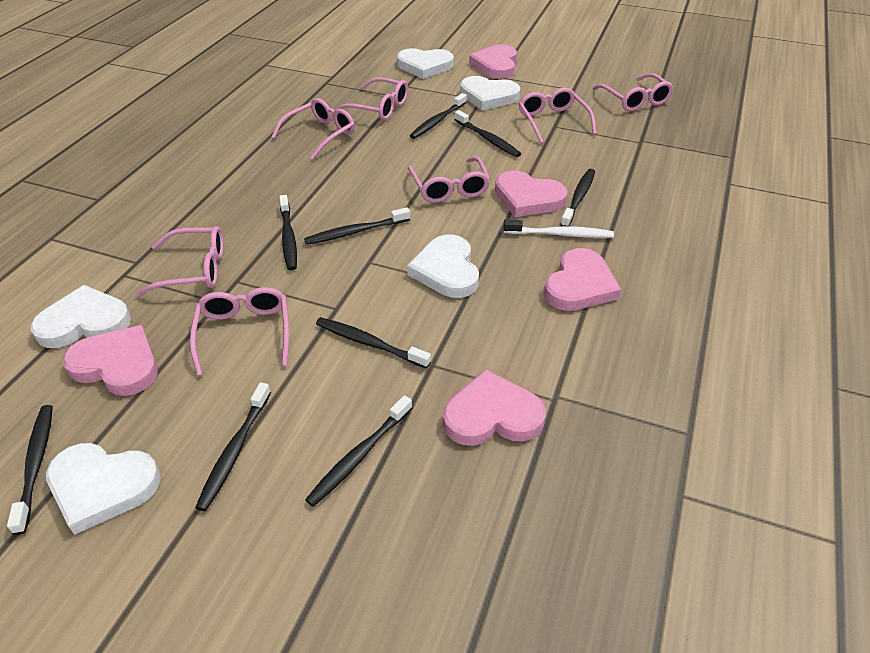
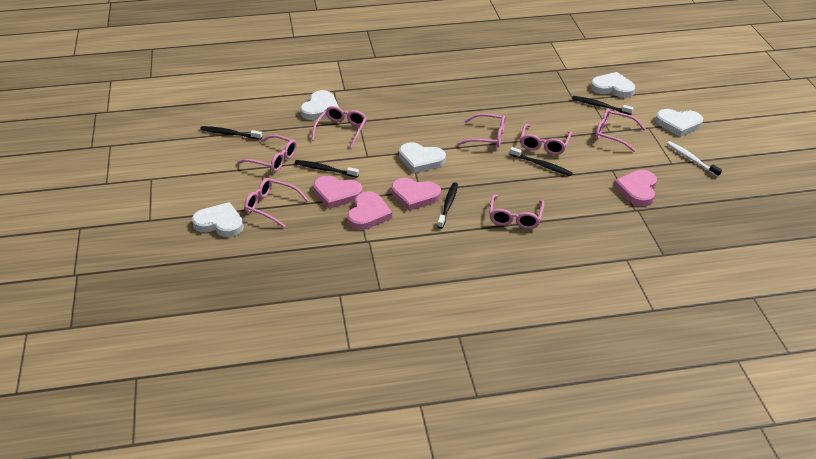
black toothbrush: 9 -> 5
pink heart: 5 -> 4

